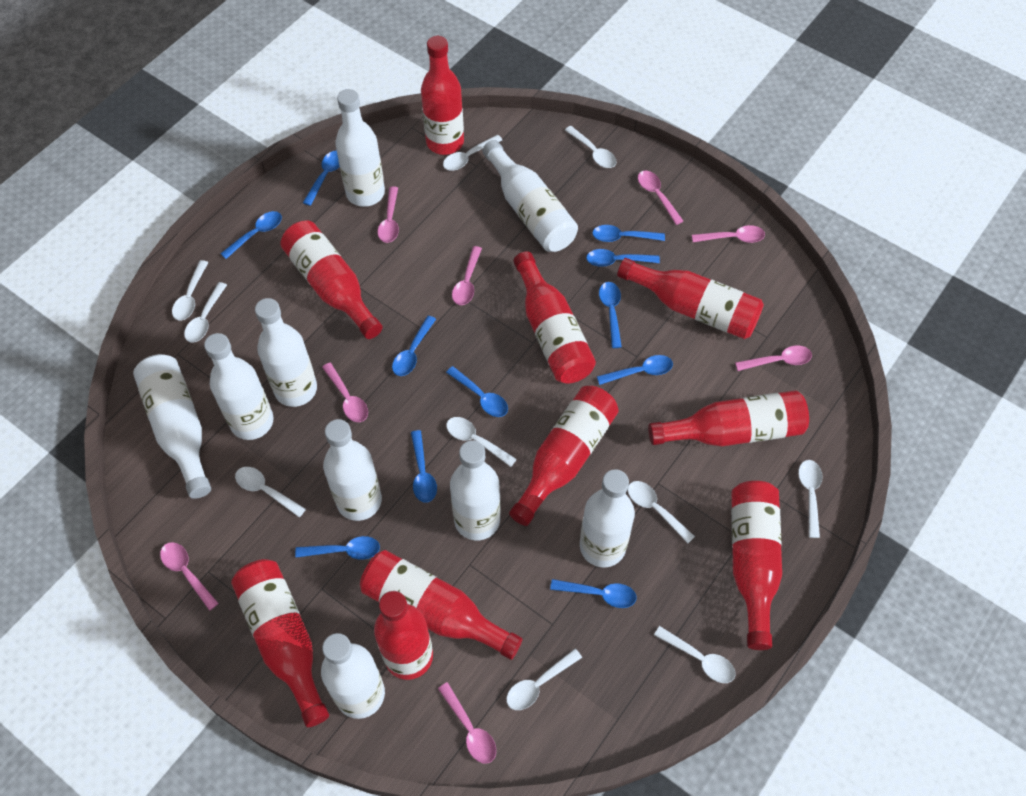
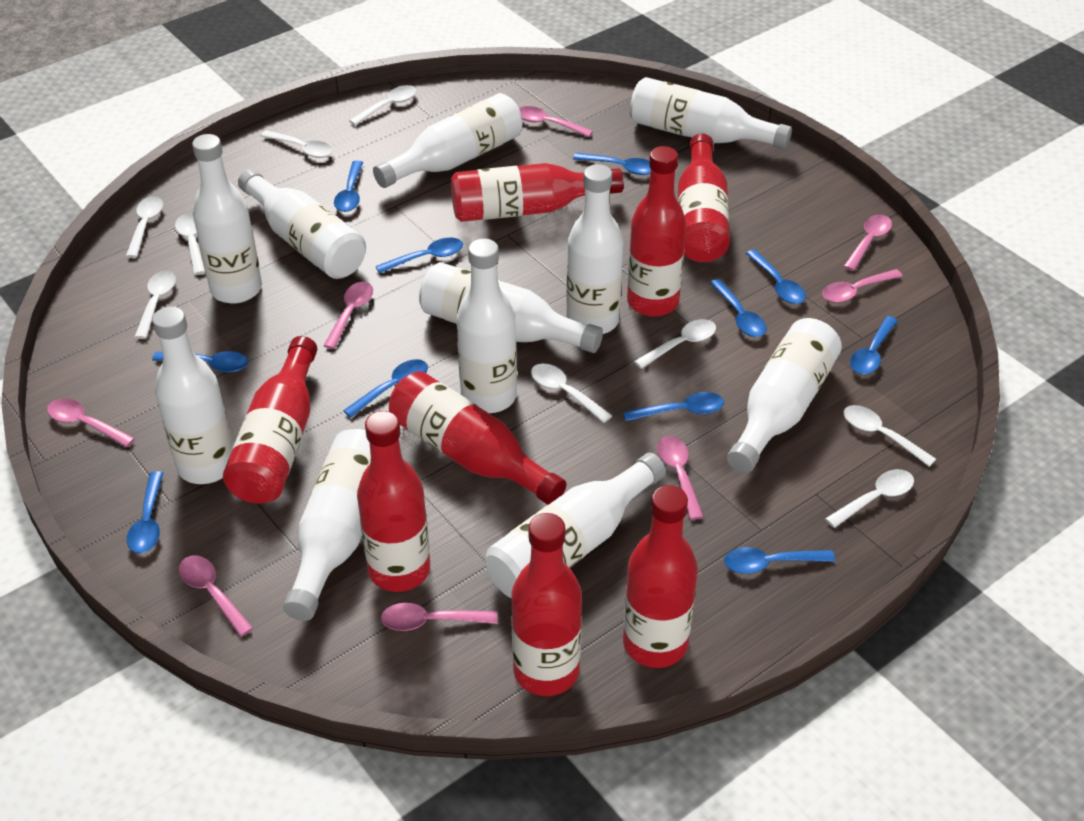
red bottle: 10 -> 8
white bottle: 9 -> 11
white spoon: 10 -> 9

